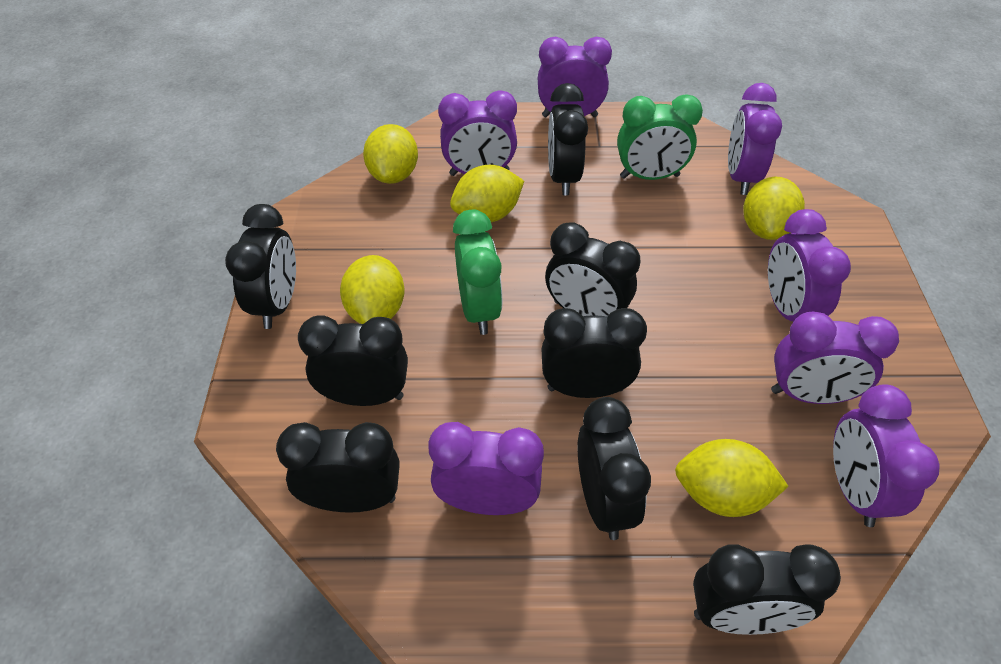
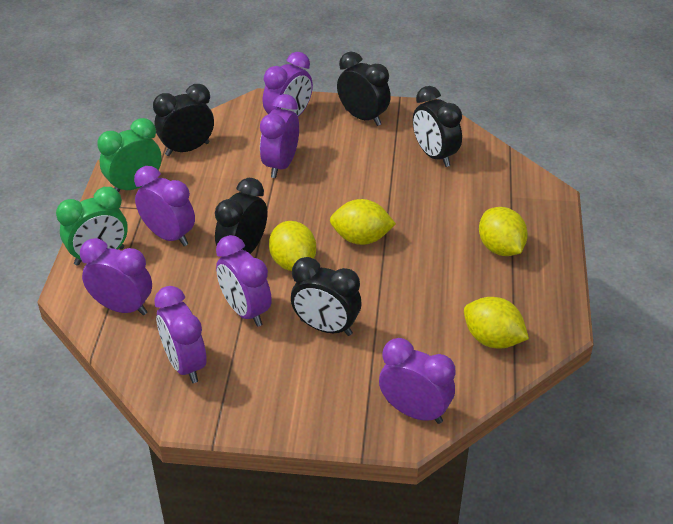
black clock: 8 -> 5
yellow lemon: 5 -> 4

